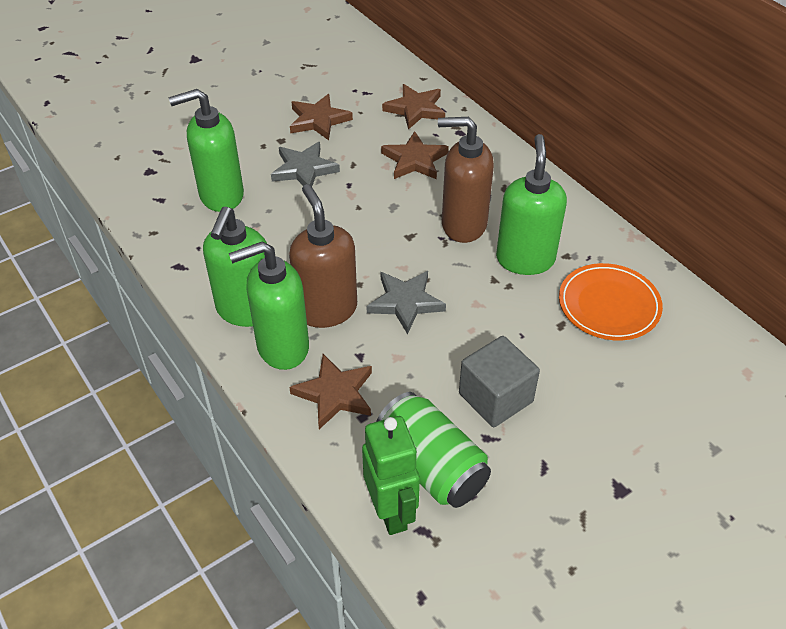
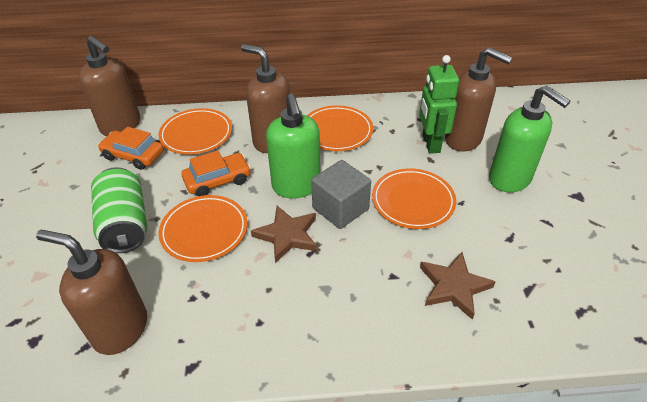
brown soap dispenser: 2 -> 4
brown star: 4 -> 2
green soap dispenser: 4 -> 2
grey star: 2 -> 0
orange car: 0 -> 2
orange plate: 1 -> 4

